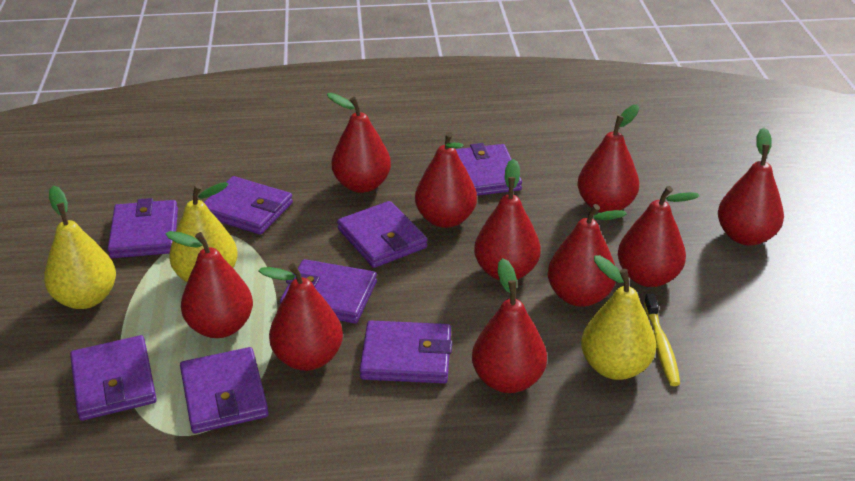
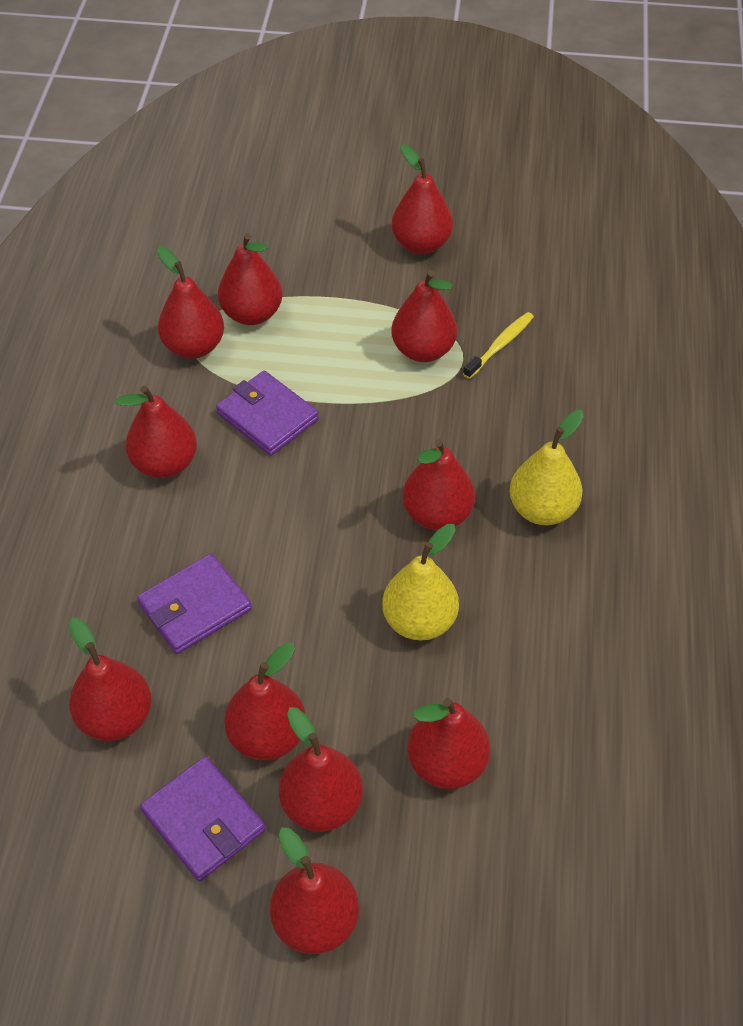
purple wallet: 8 -> 3
red pear: 10 -> 11
yellow pear: 3 -> 2

